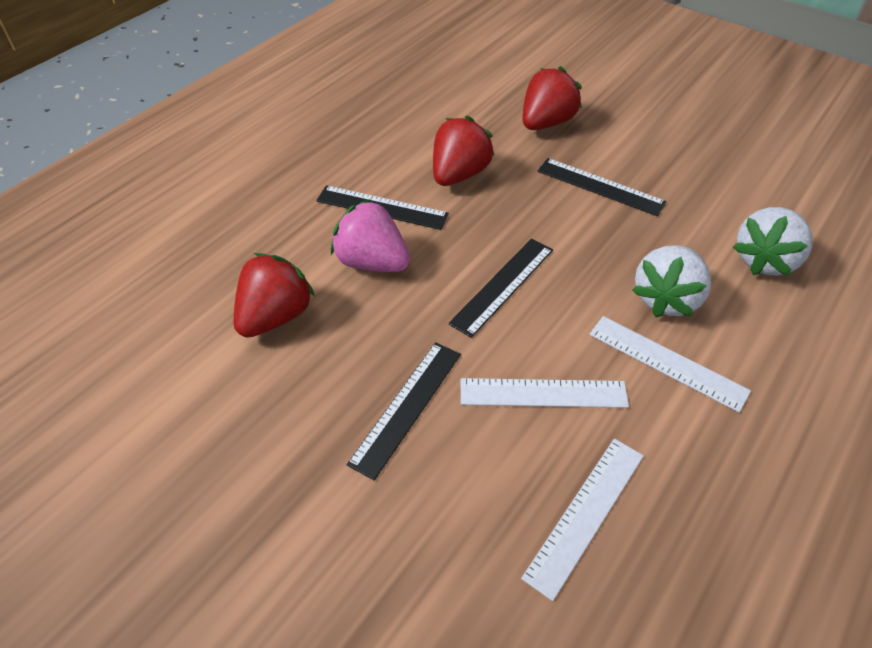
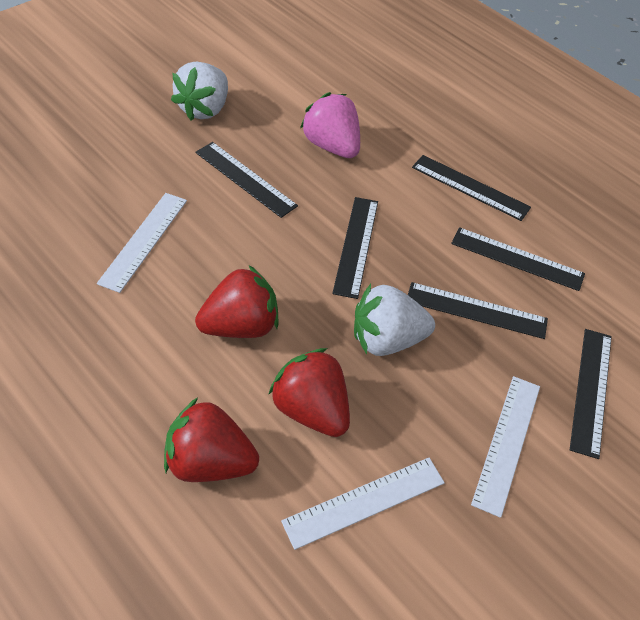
black ruler: 4 -> 6

